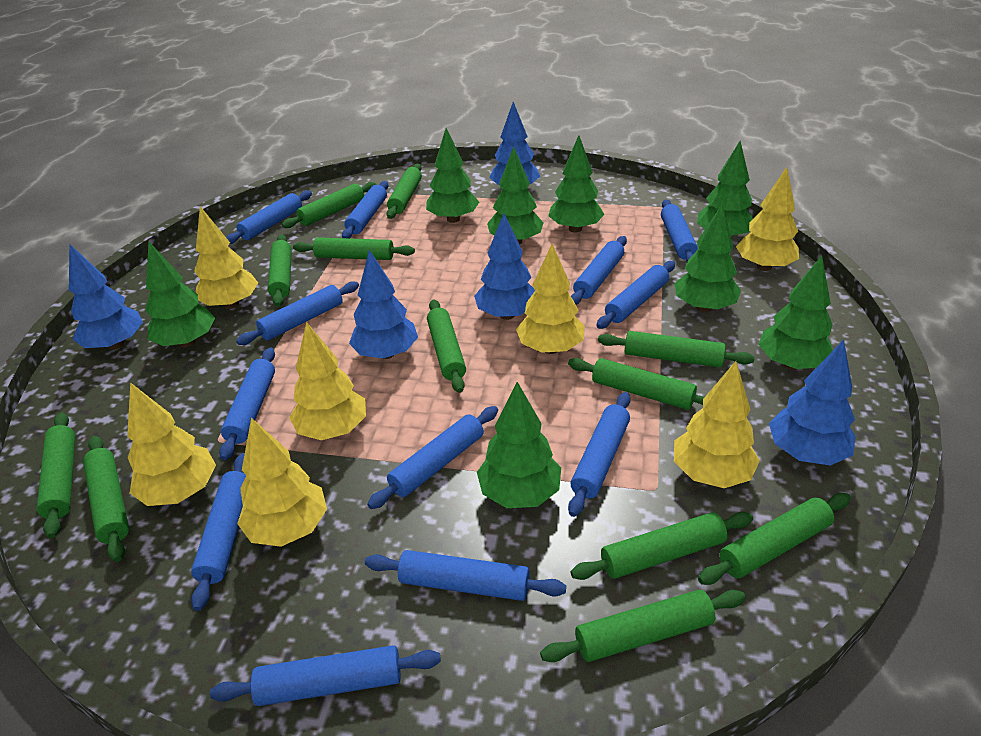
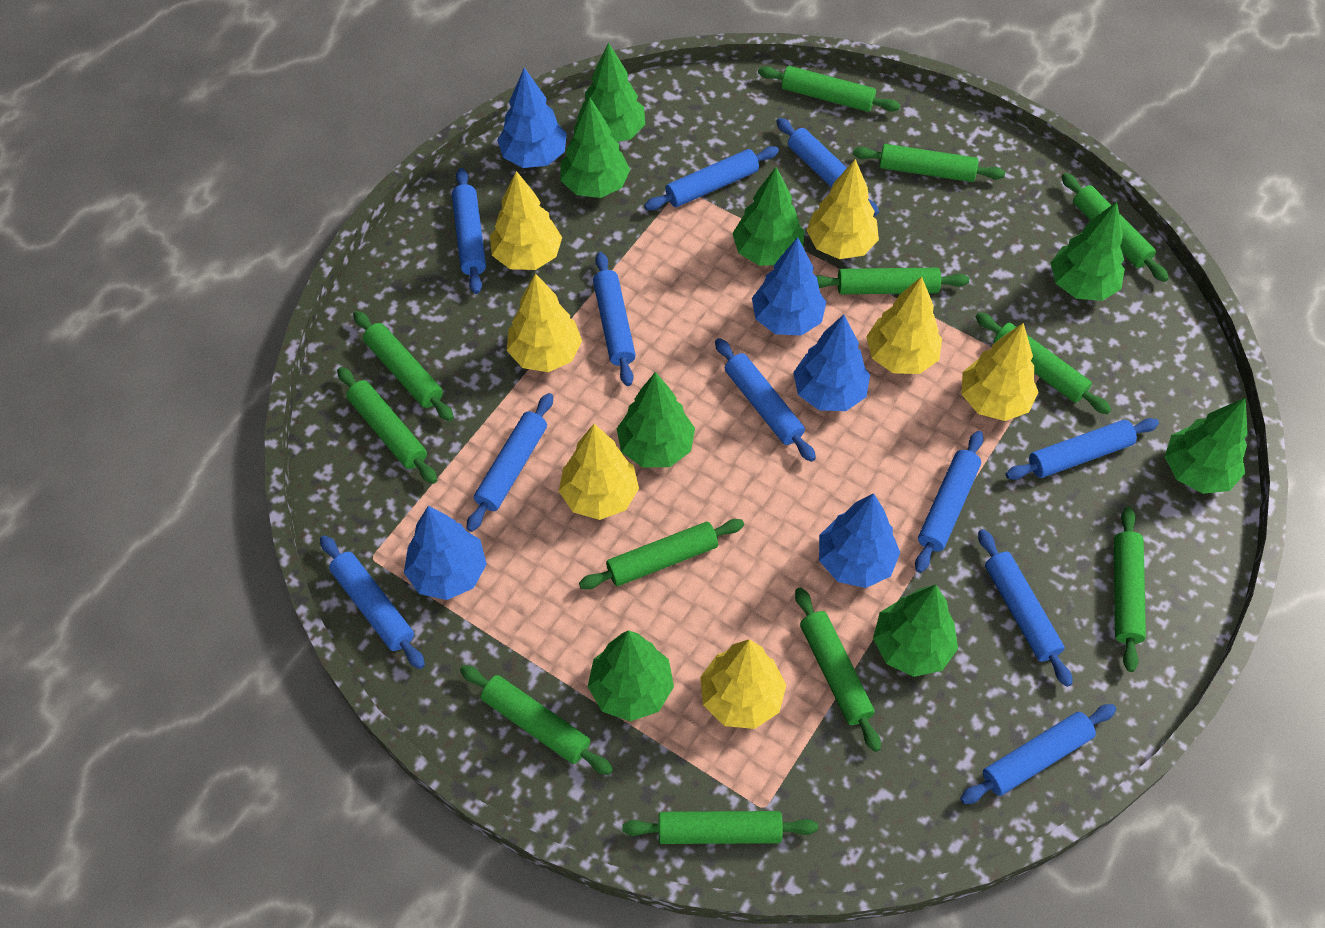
blue rolling pin: 12 -> 11

